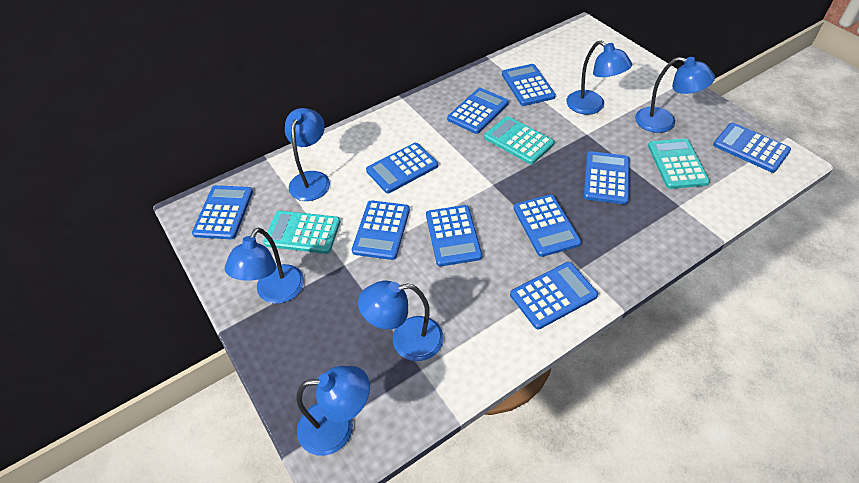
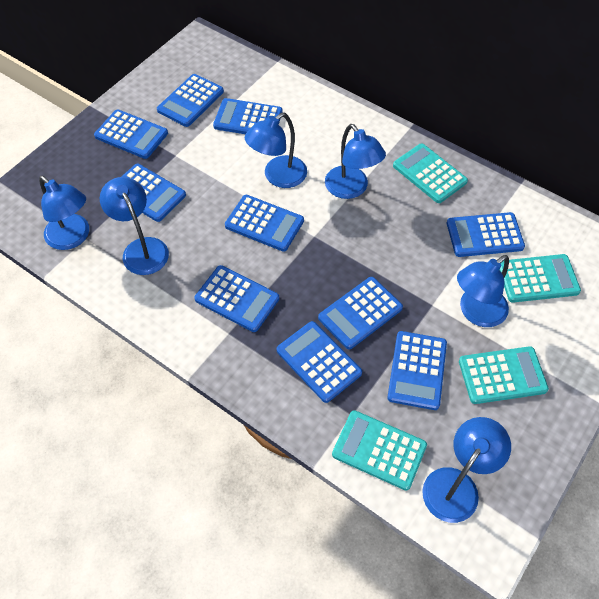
turquoise calculator: 3 -> 4

